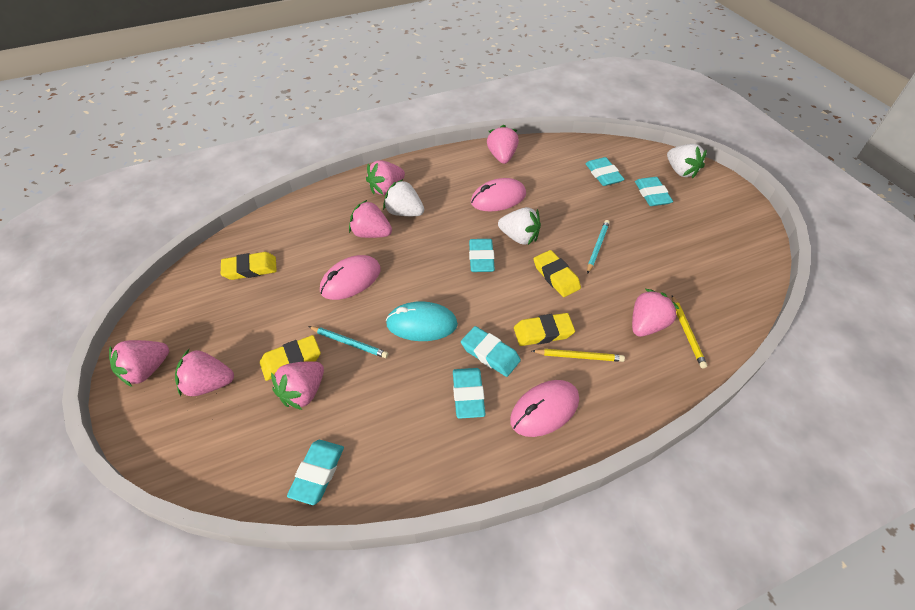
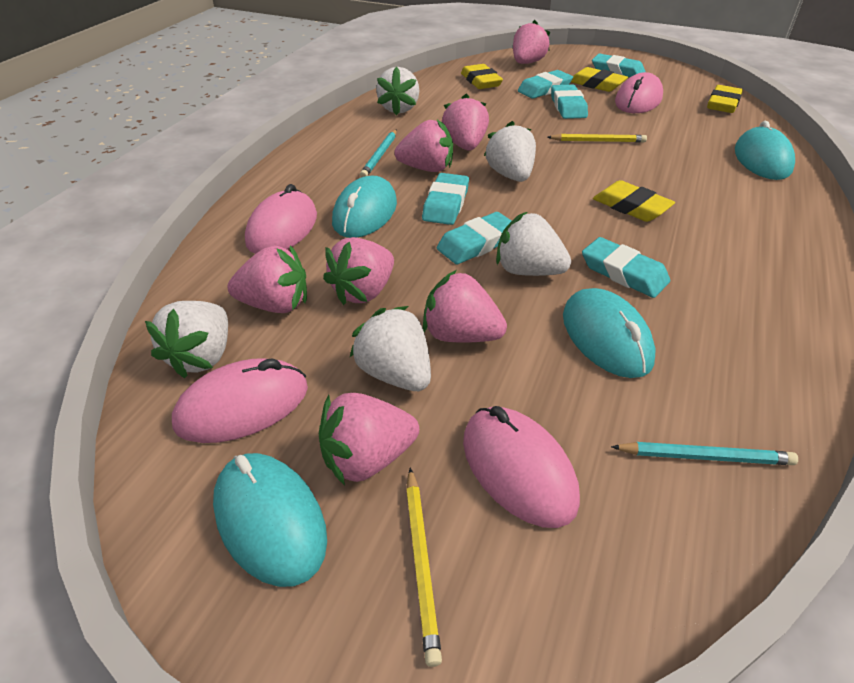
pink mouse: 3 -> 4
turquoise mouse: 1 -> 4
white strawberry: 3 -> 5

